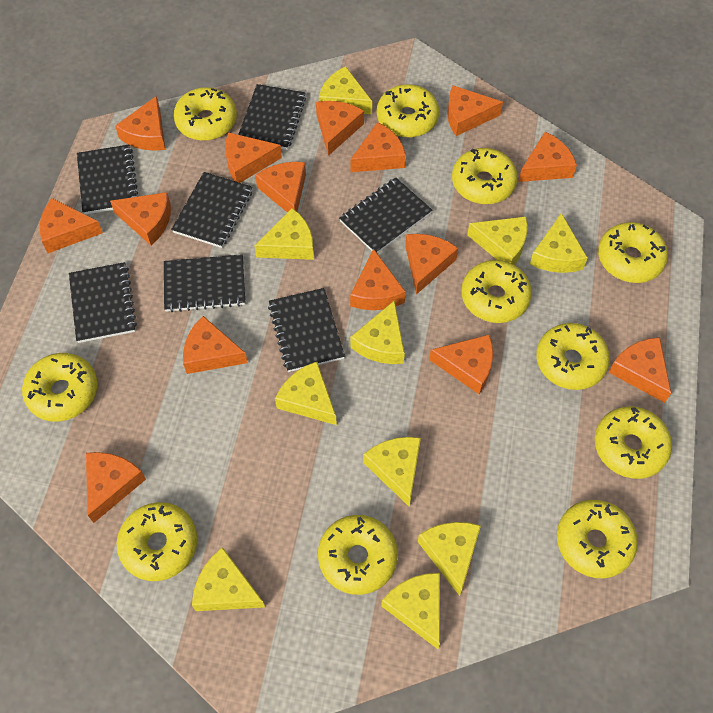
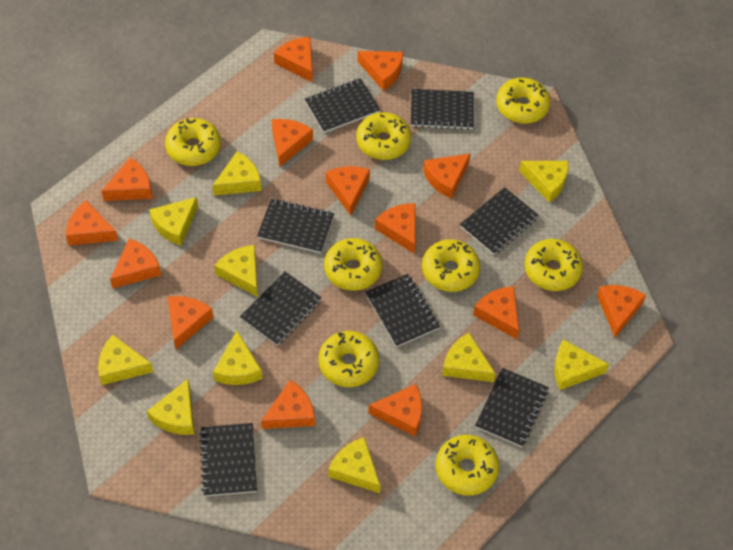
black notebook: 7 -> 8
orange cheese: 15 -> 14
yellow donut: 11 -> 8

